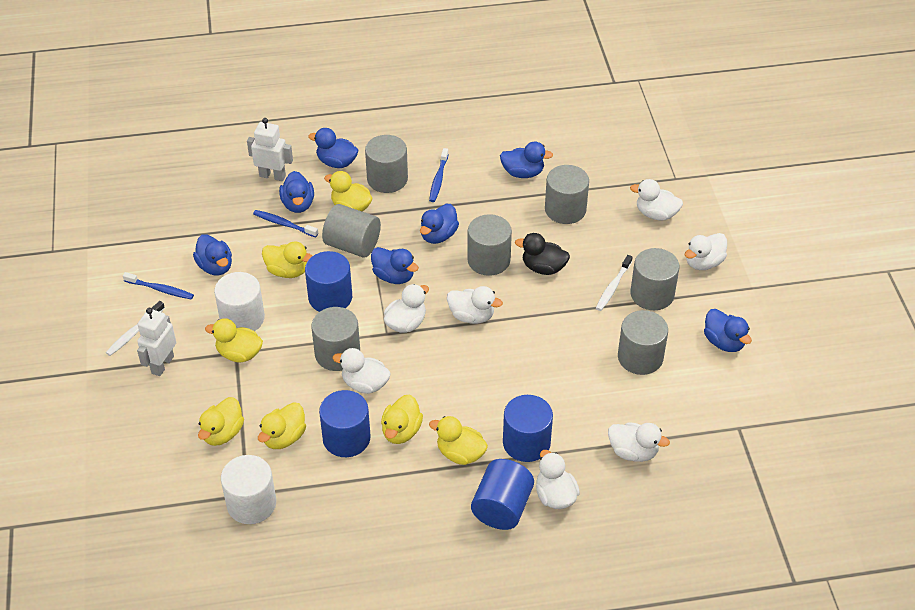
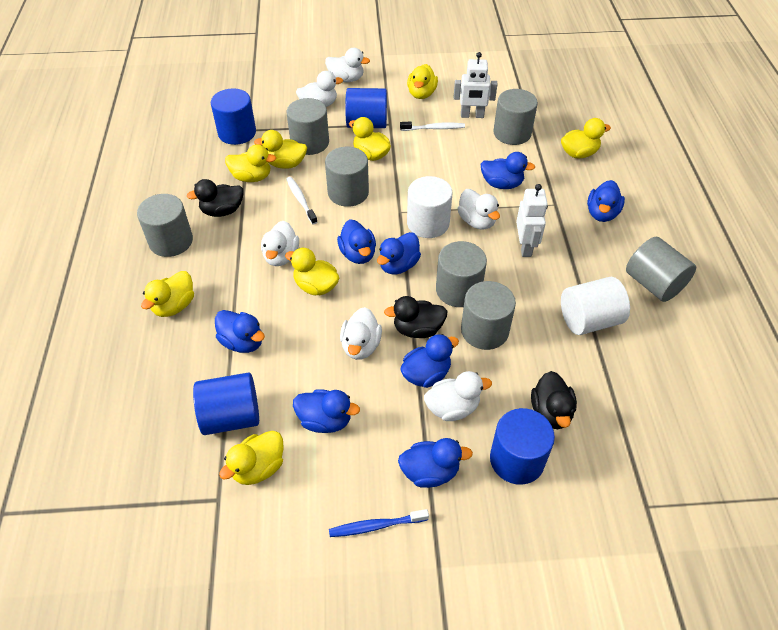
black duck: 1 -> 3
blue duck: 7 -> 8
blue toothbrush: 3 -> 1
white duck: 7 -> 6
yellow duck: 7 -> 8

